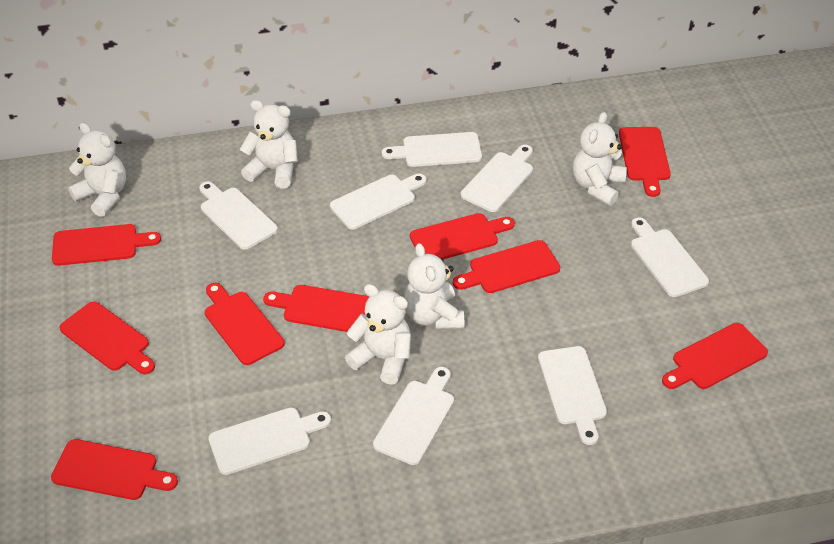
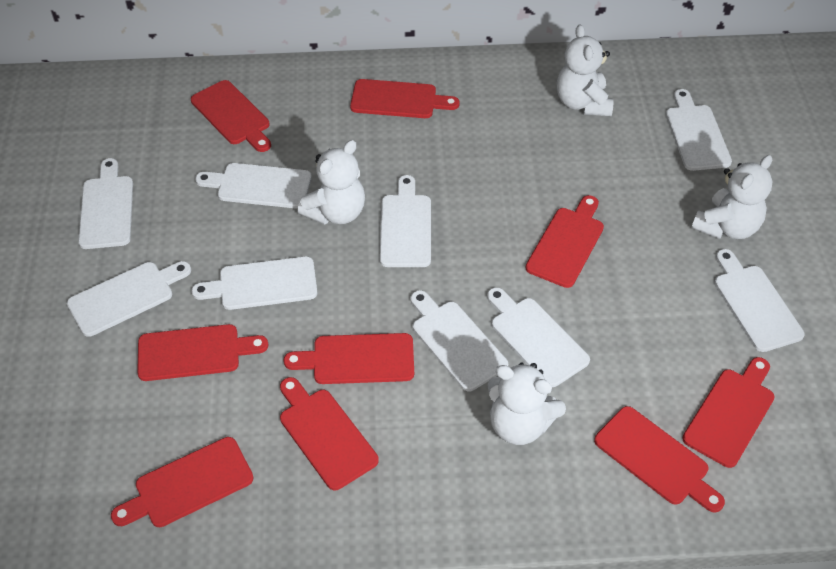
white cutting board: 8 -> 9
white teddy bear: 5 -> 4

